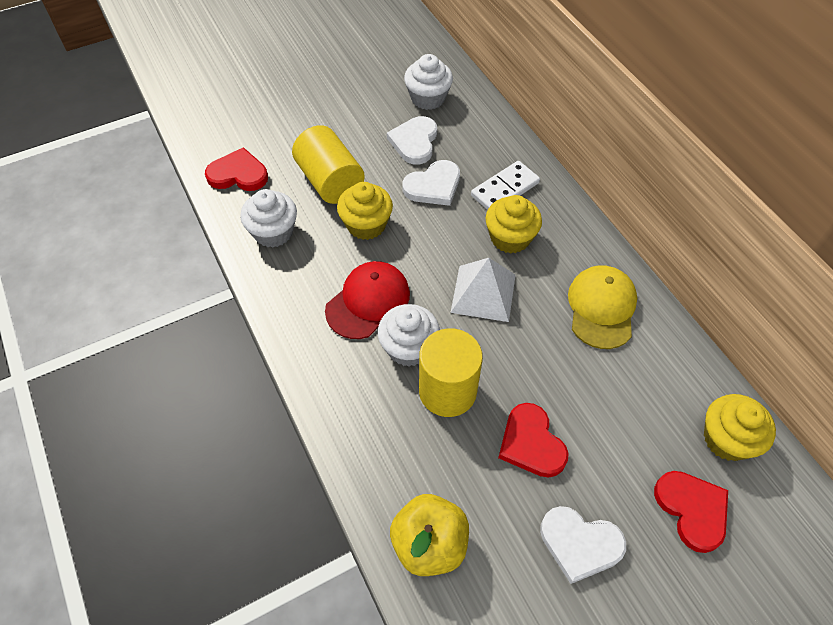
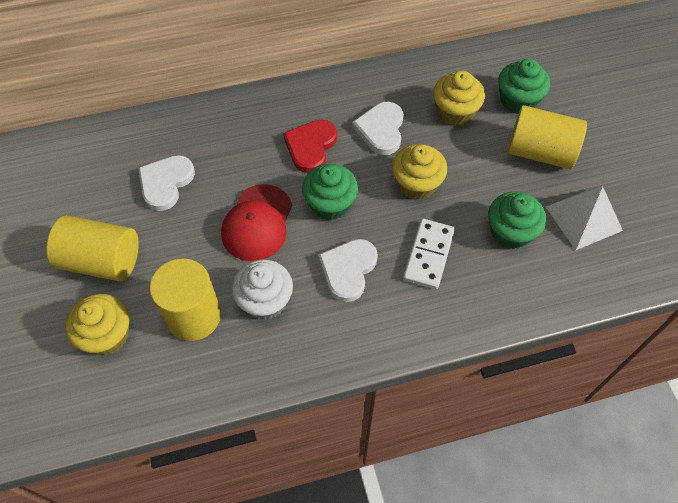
green cupcake: 0 -> 3
red heart: 3 -> 1
white cupcake: 3 -> 1
yellow apple: 1 -> 0
yellow cap: 1 -> 0
yellow cylinder: 2 -> 3

